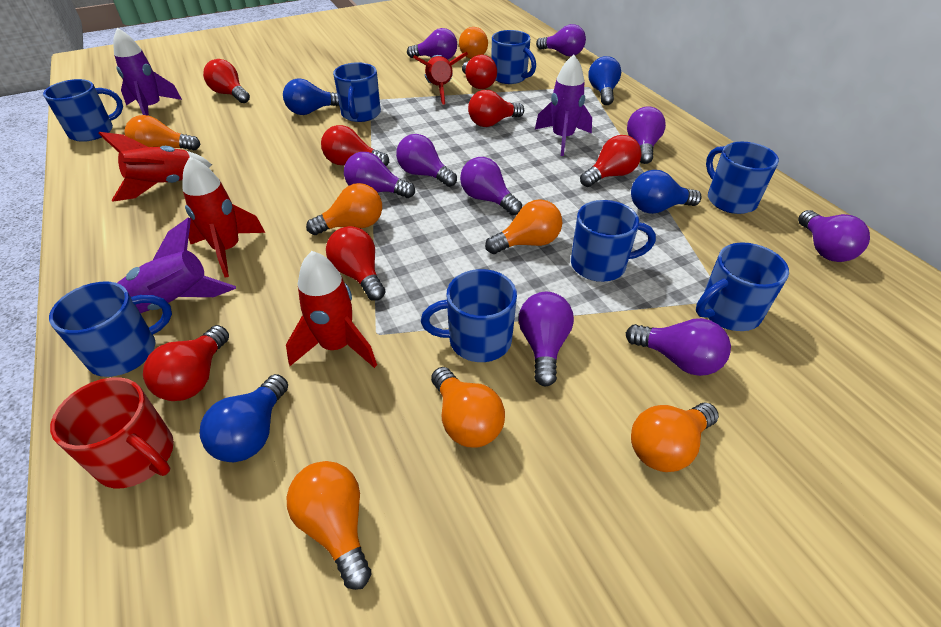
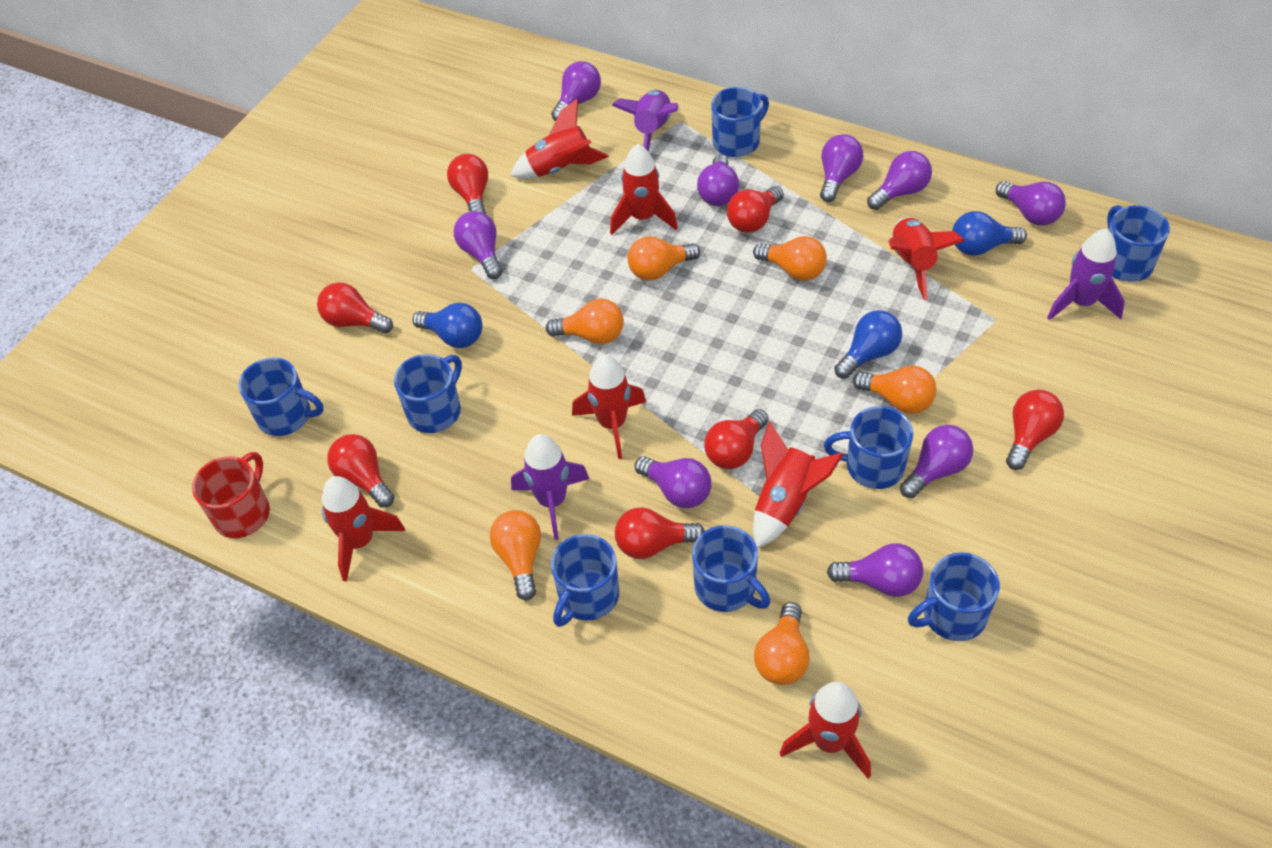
blue light bulb: 4 -> 3
orange light bulb: 7 -> 6
red rocket: 4 -> 7

